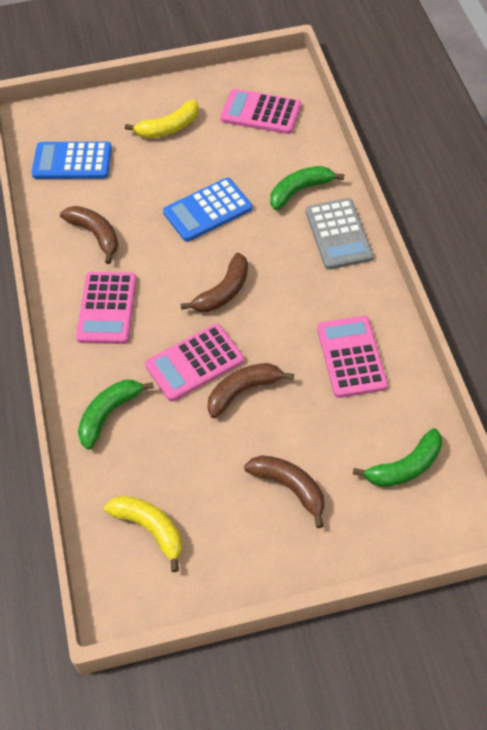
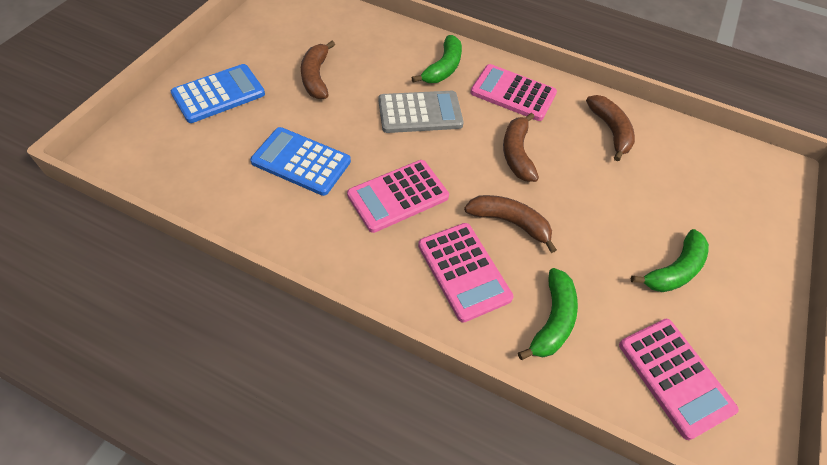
yellow banana: 2 -> 0

